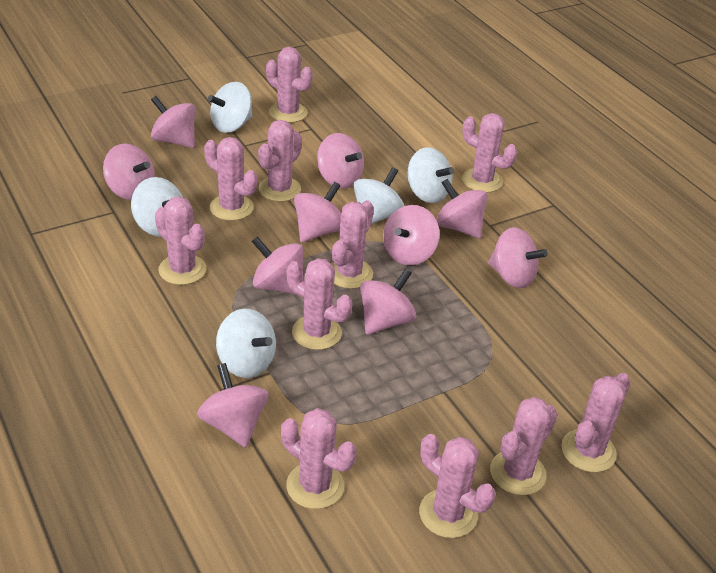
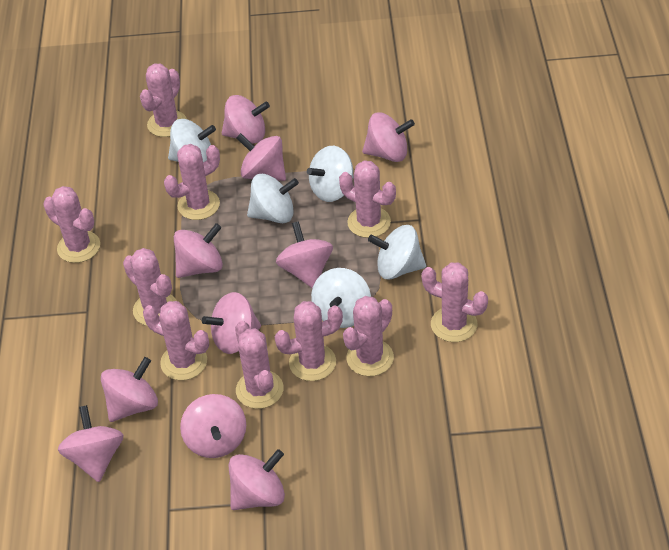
pink cactus: 11 -> 10

